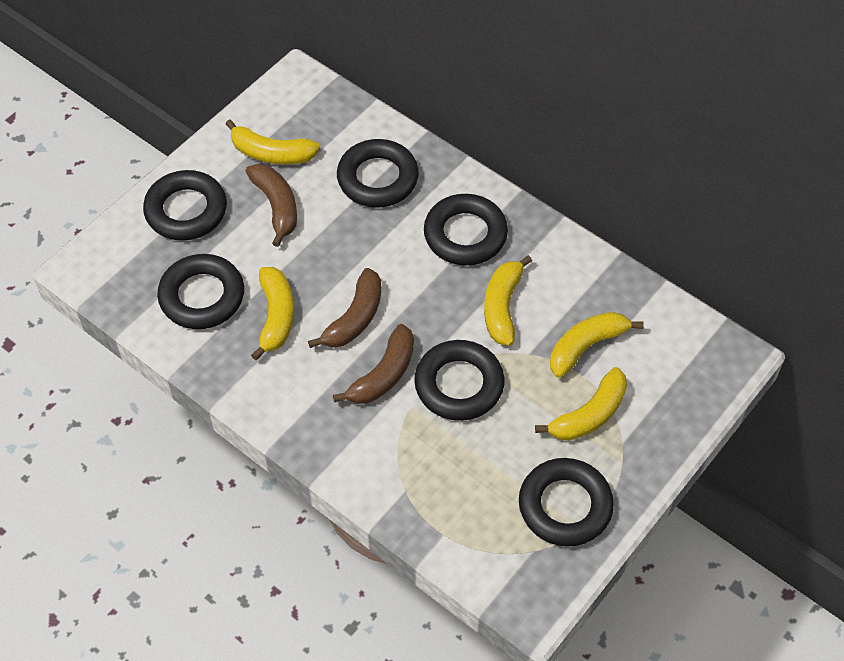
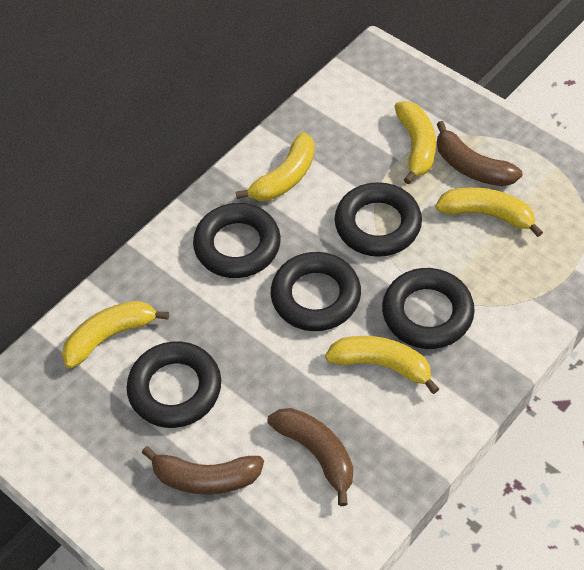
black ring: 6 -> 5

